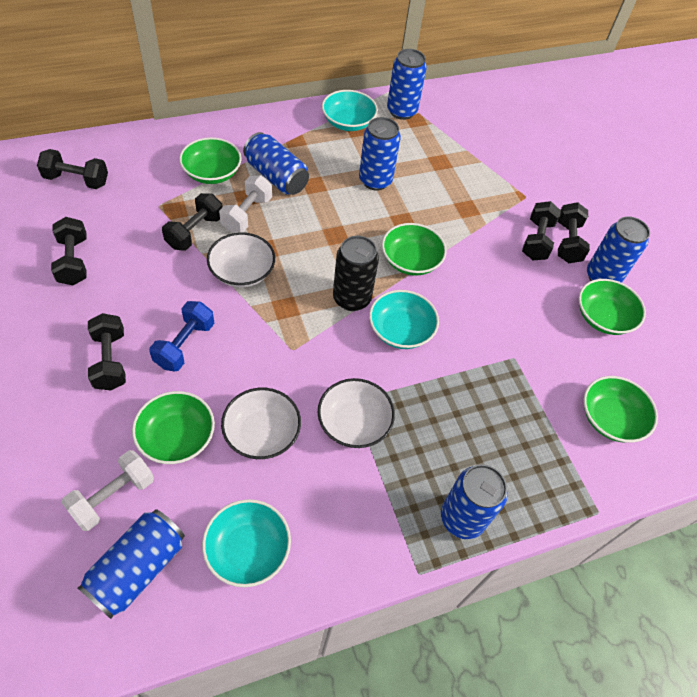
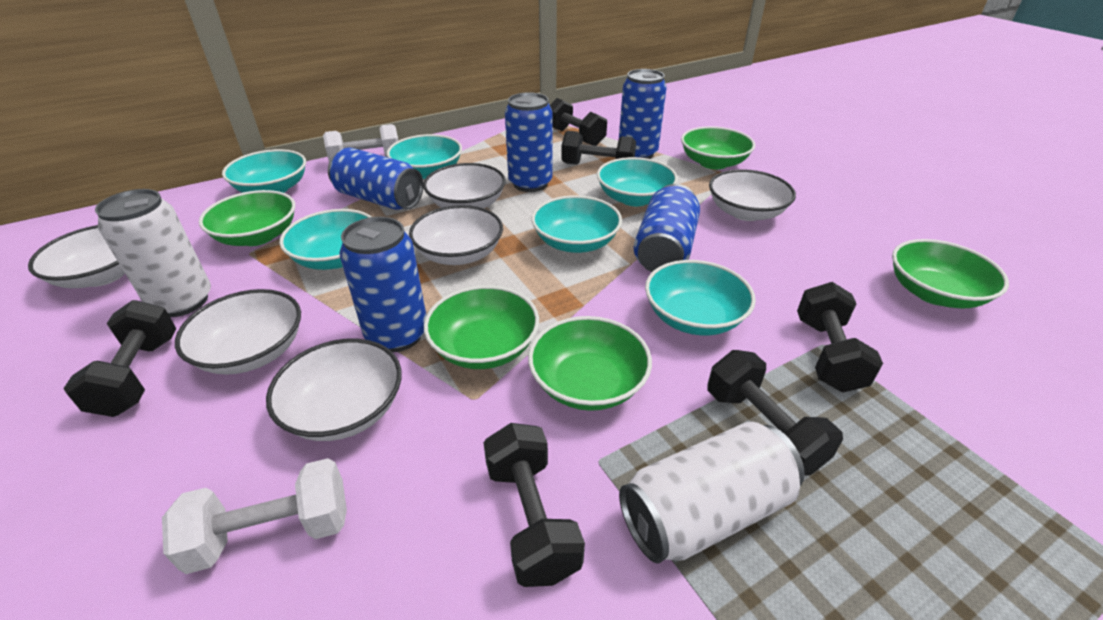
black can: 1 -> 0
blue can: 6 -> 5
blue dumbbell: 1 -> 0
turquoise bowl: 3 -> 6
white bowl: 3 -> 6
white can: 0 -> 2

